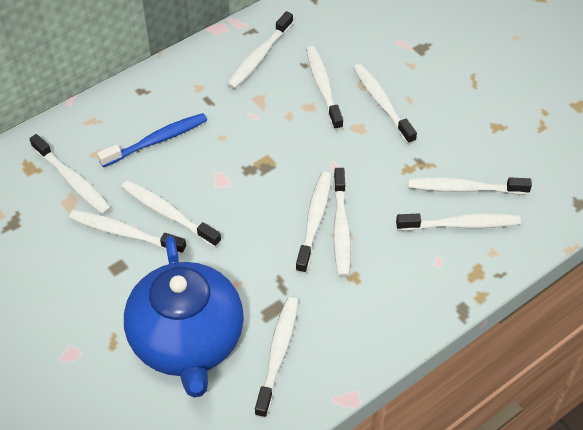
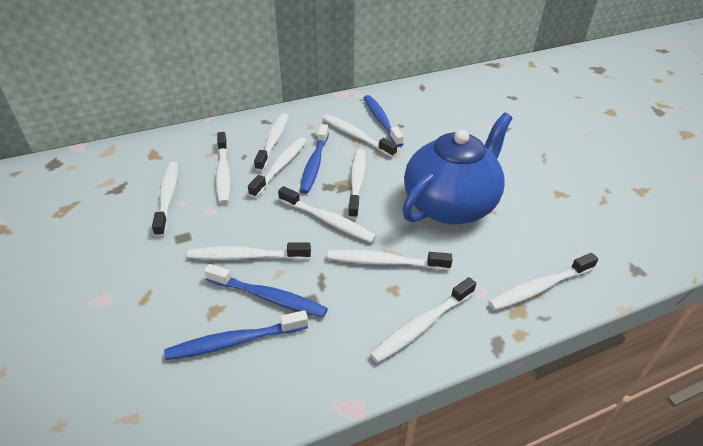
blue toothbrush: 1 -> 4

